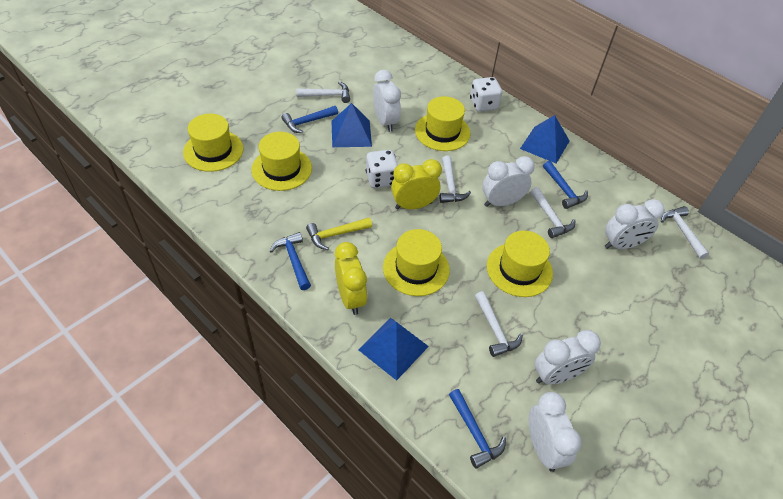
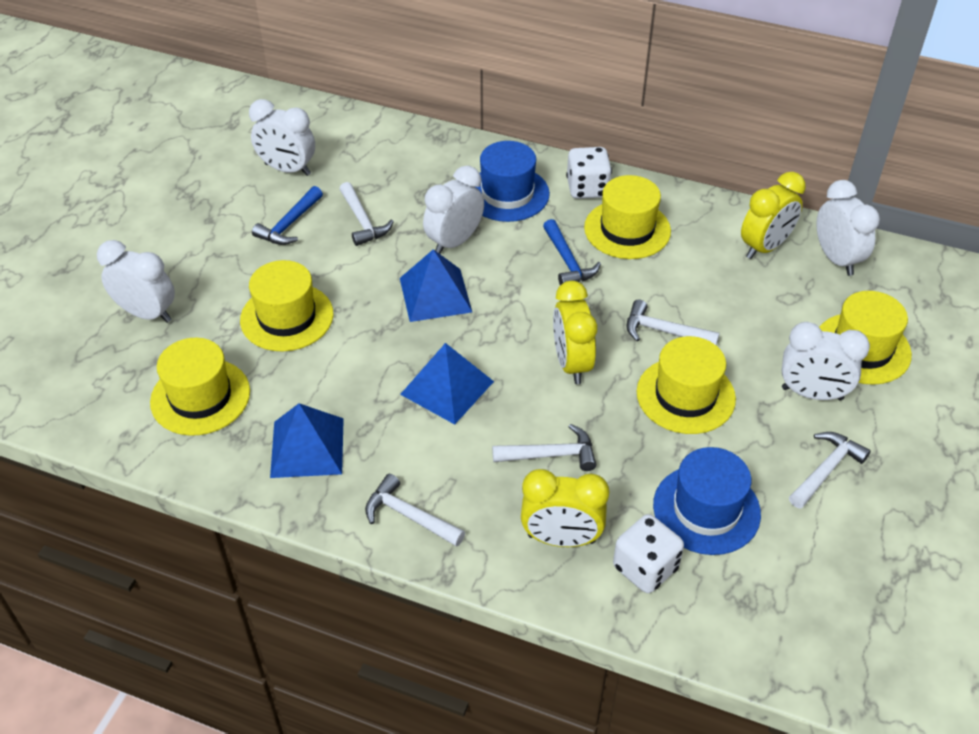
blue hammer: 4 -> 2
blue hat: 0 -> 2
yellow clock: 2 -> 3
yellow hammer: 1 -> 0

